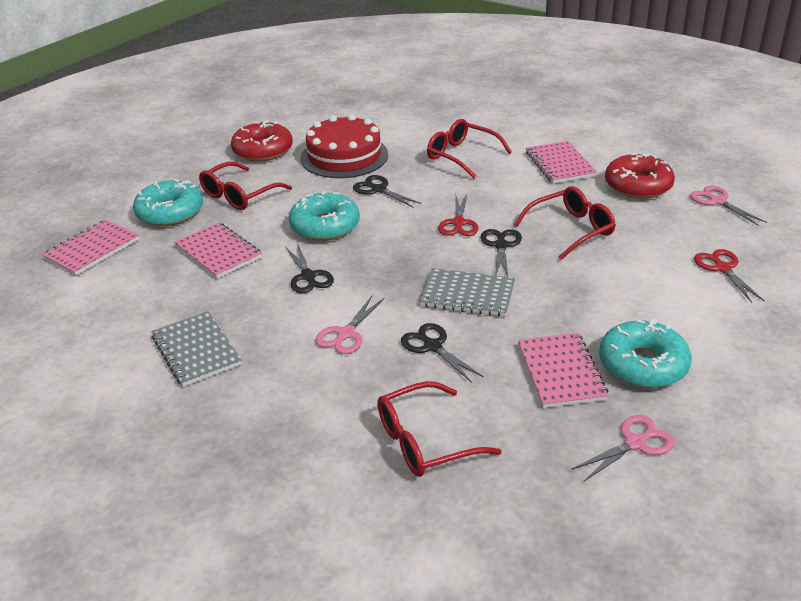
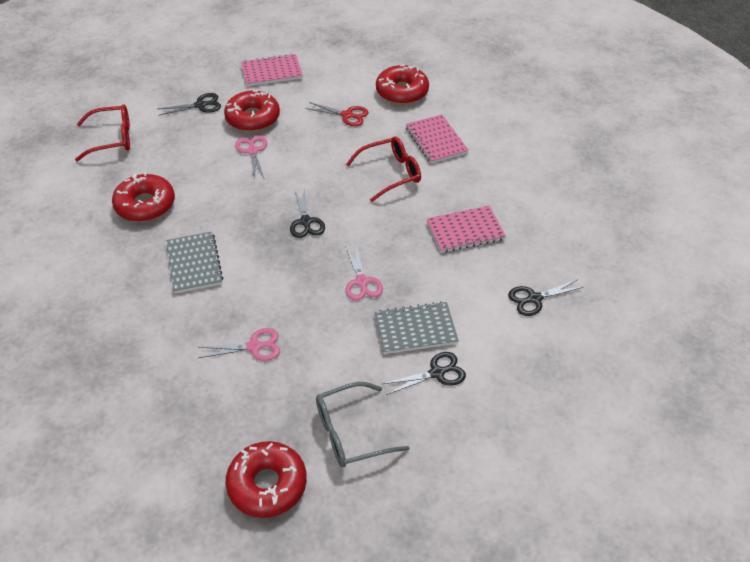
grey glasses: 0 -> 1
pink notebook: 4 -> 3
red cake: 1 -> 0
red donut: 2 -> 4
red glasses: 4 -> 2
red scissors: 2 -> 1
turquoise donut: 3 -> 0

